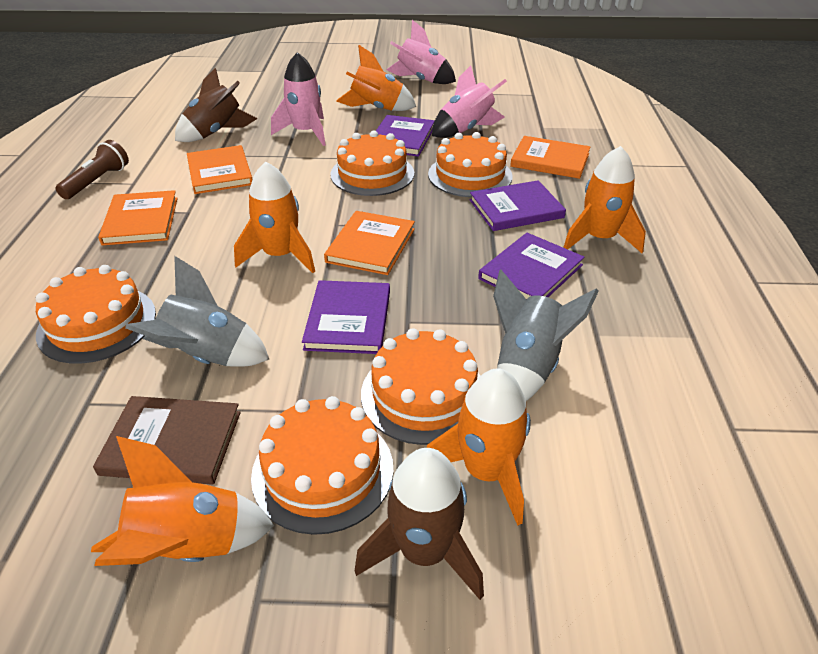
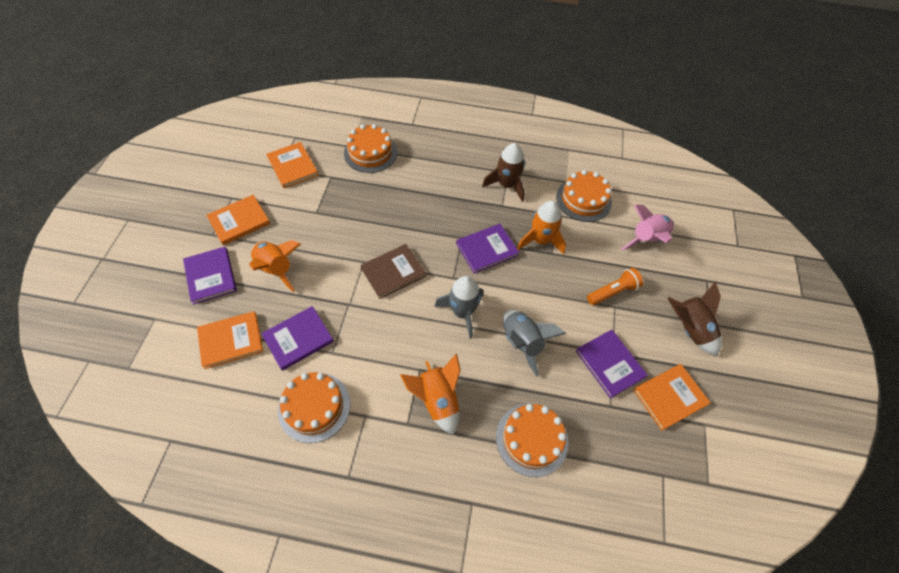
brown flashlight: 1 -> 0
orange cake: 5 -> 4
orange flashlight: 0 -> 1
orange rocket: 5 -> 3
pink rocket: 3 -> 1

